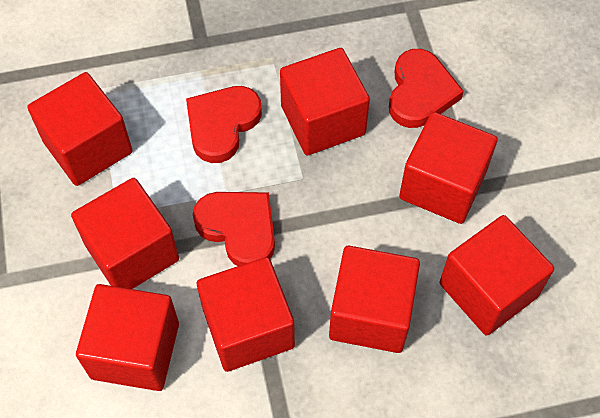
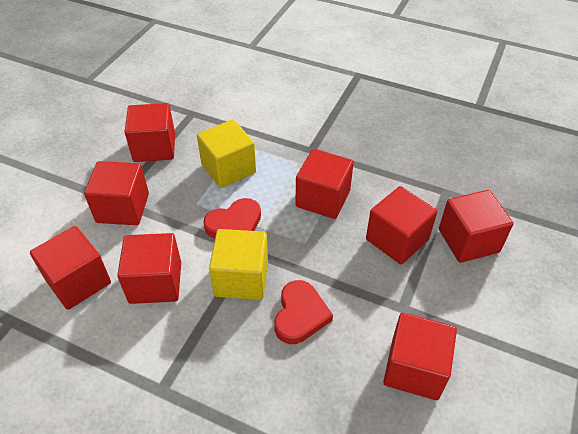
red heart: 3 -> 2
yellow cube: 0 -> 2

